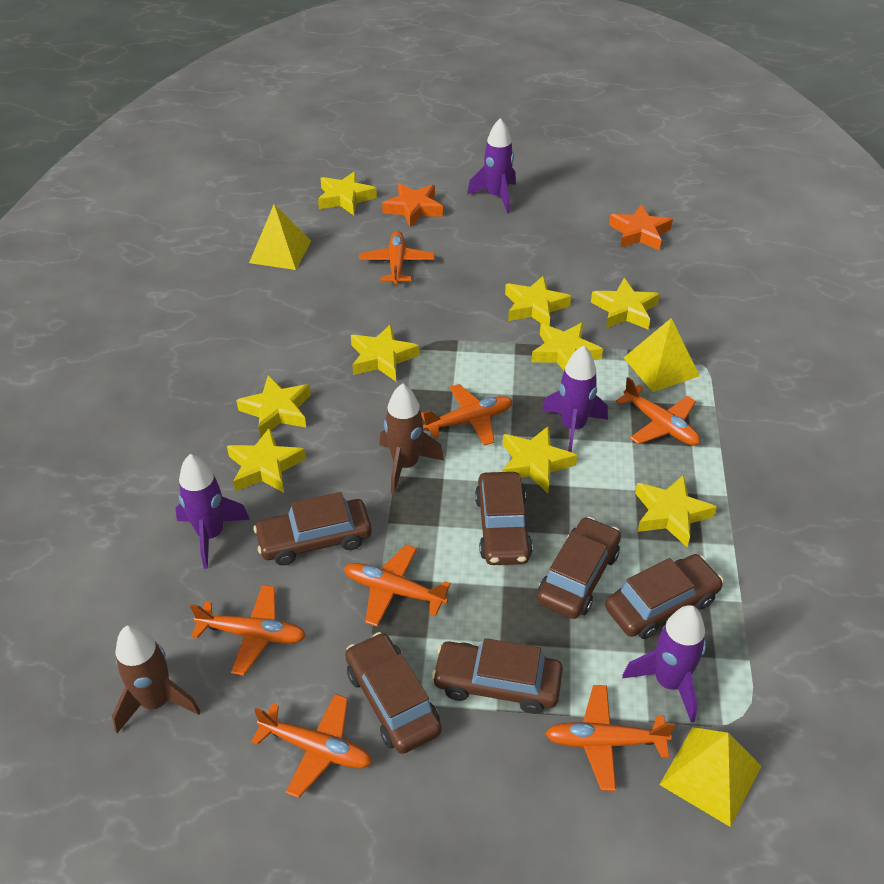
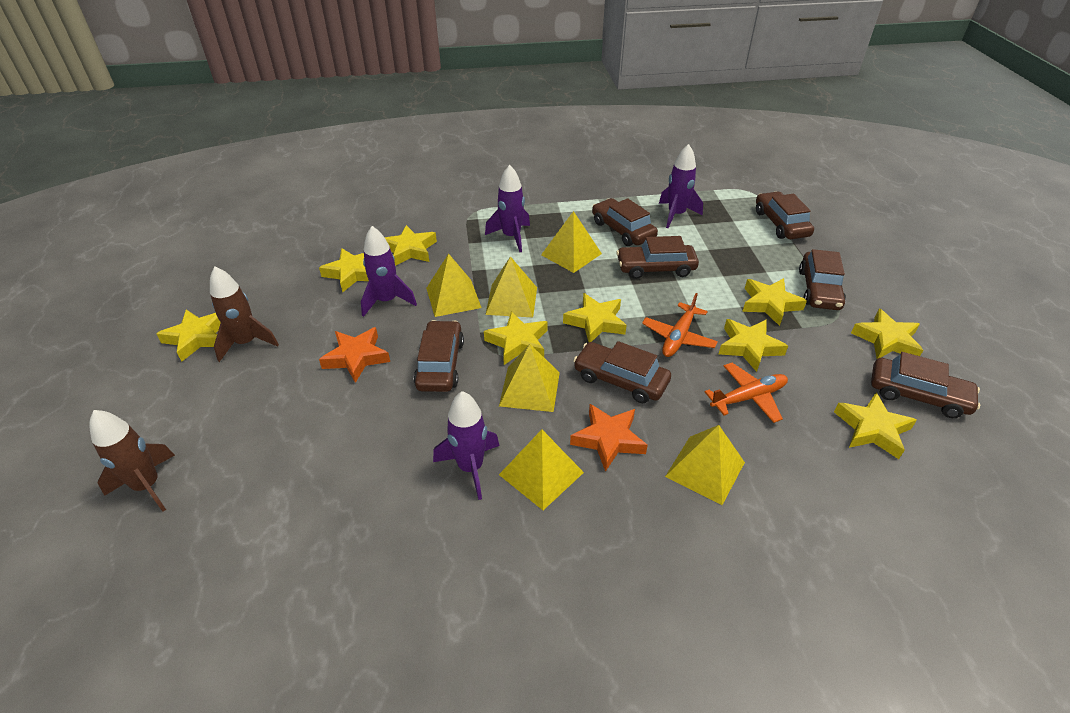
brown car: 6 -> 7
orange plane: 7 -> 2
yellow pyramid: 3 -> 6

